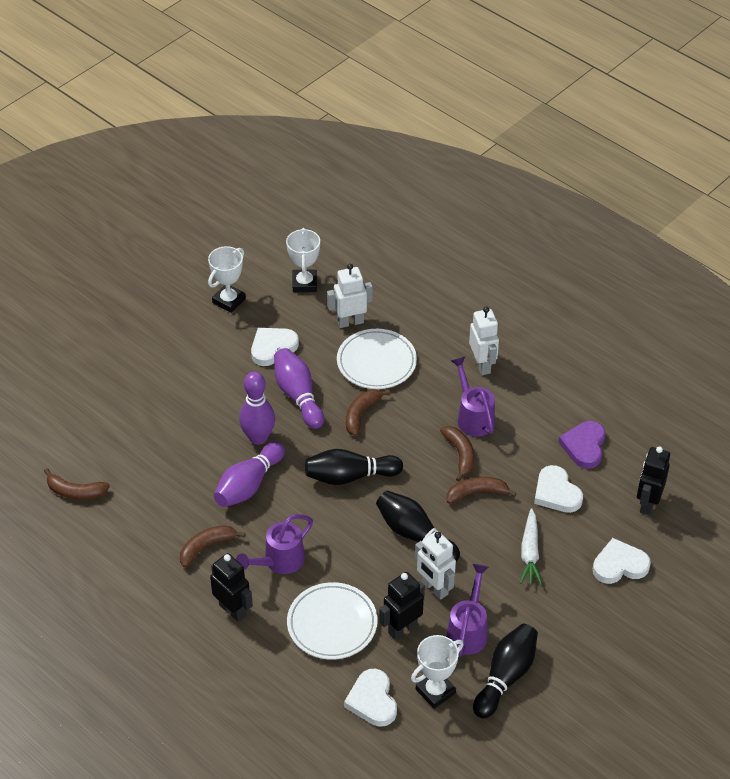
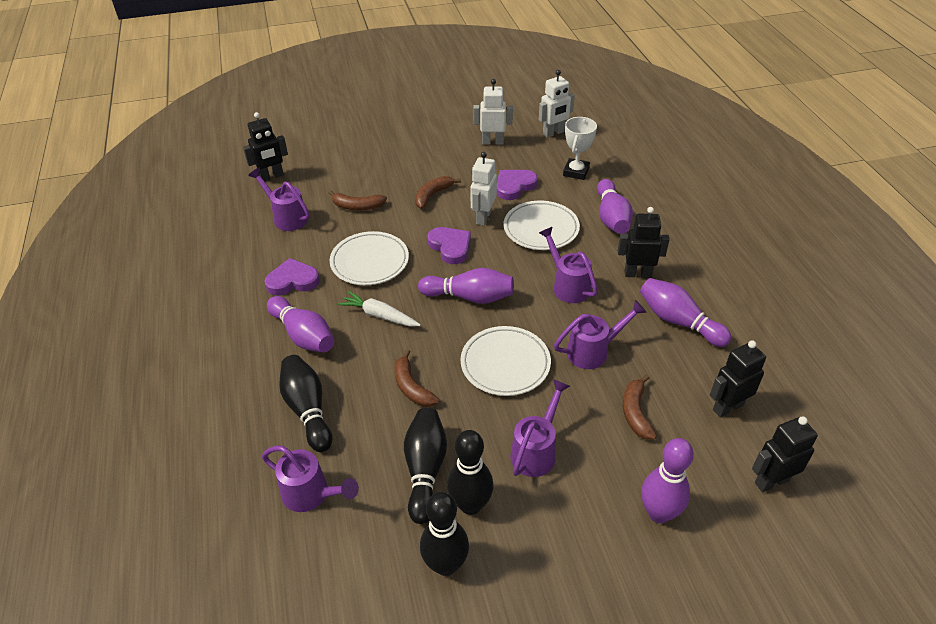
black bowling pin: 3 -> 4
black robot: 3 -> 4
brown banana: 5 -> 4
purple bowling pin: 3 -> 5
purple heart: 1 -> 3
purple watering can: 3 -> 5
white heart: 4 -> 0
white plate: 2 -> 3
white trophy: 3 -> 1

